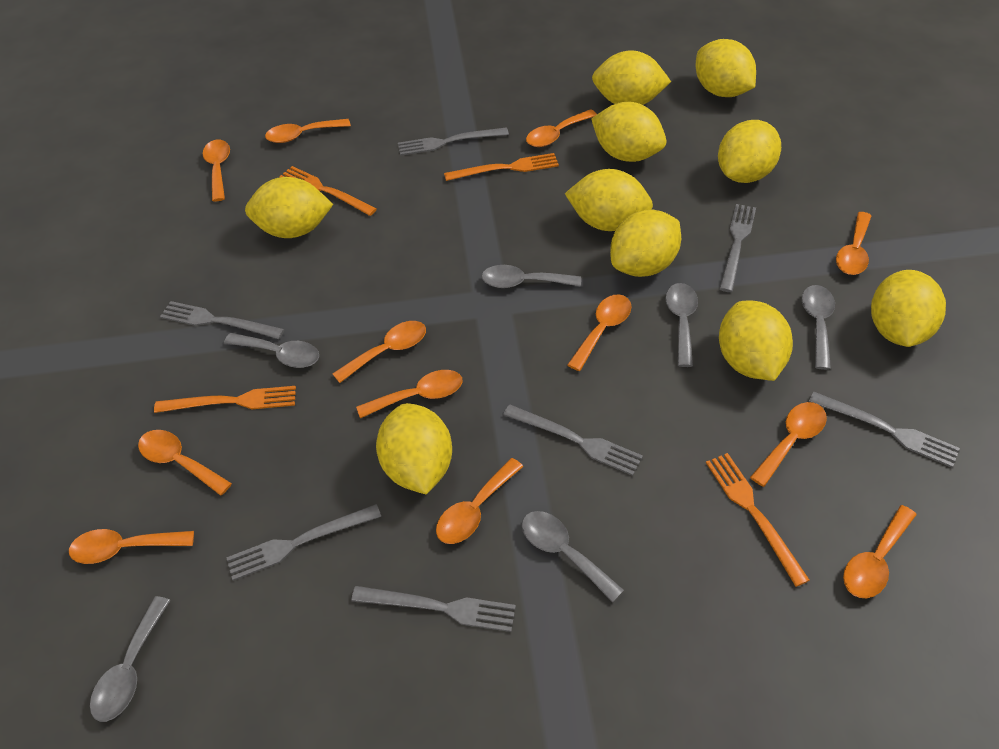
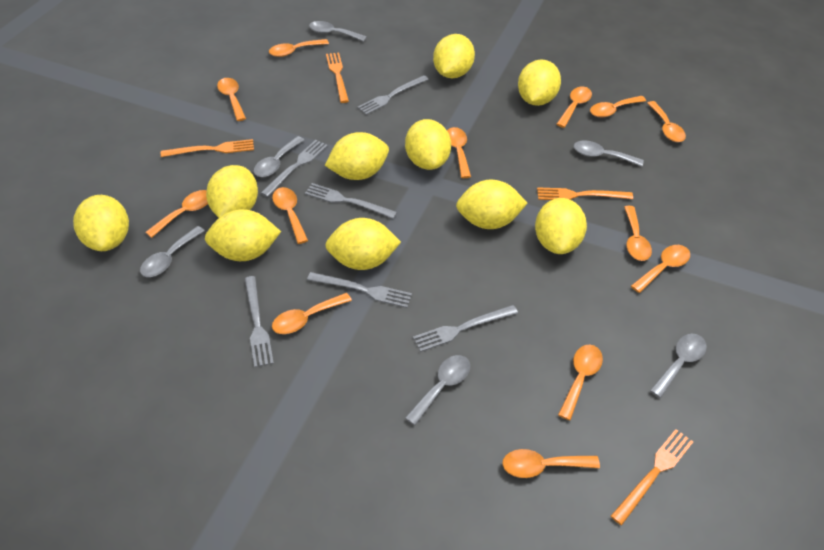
grey fork: 7 -> 6
orange spoon: 12 -> 13

